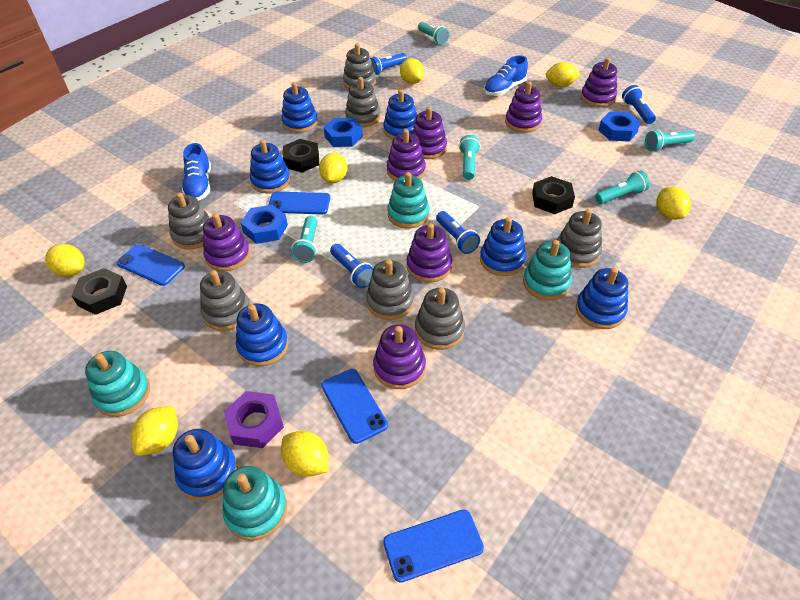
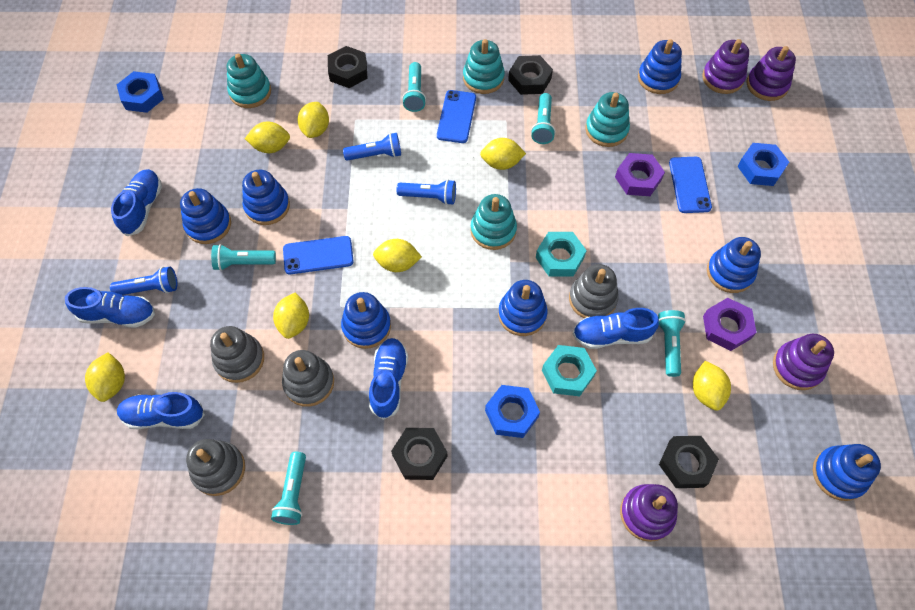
black nut: 3 -> 4
blue flashlight: 4 -> 3
blue phone: 4 -> 3
blue shoe: 2 -> 5
grey stacking toy: 7 -> 4
purple nut: 1 -> 2
purple stacking toy: 7 -> 4
turquoise nut: 0 -> 2

